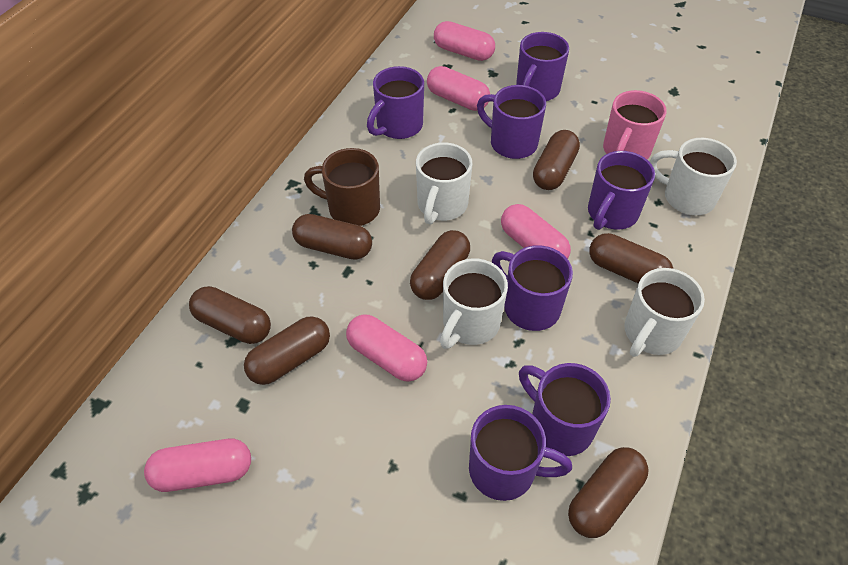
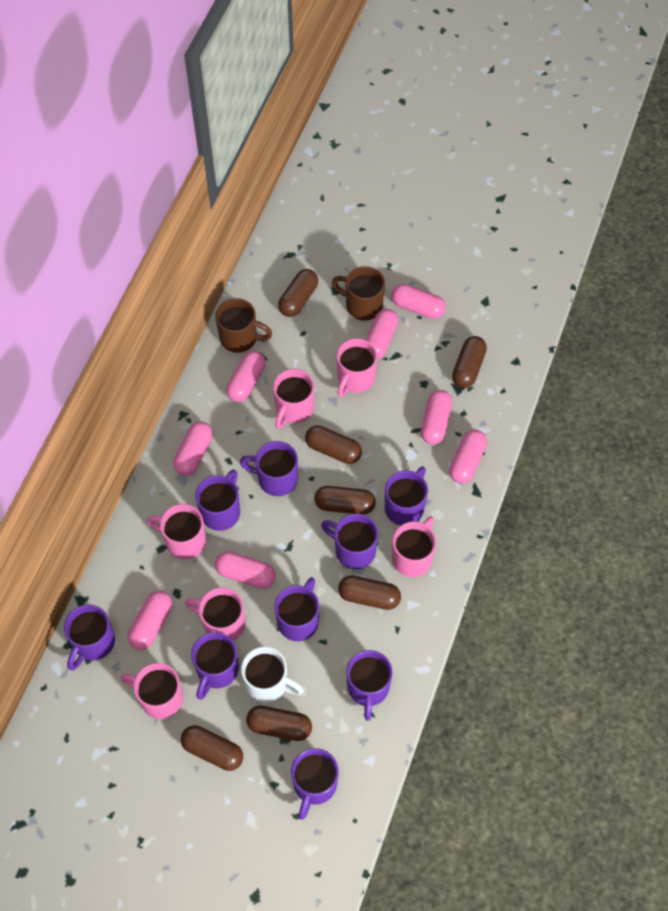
brown mug: 1 -> 2
pink capsule: 5 -> 8
pink mug: 1 -> 6
purple mug: 7 -> 9
white mug: 4 -> 1

